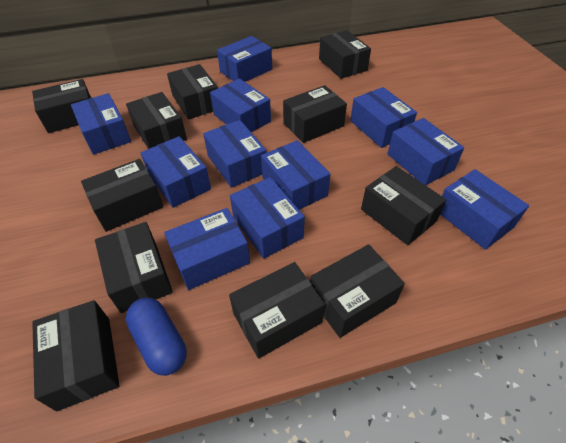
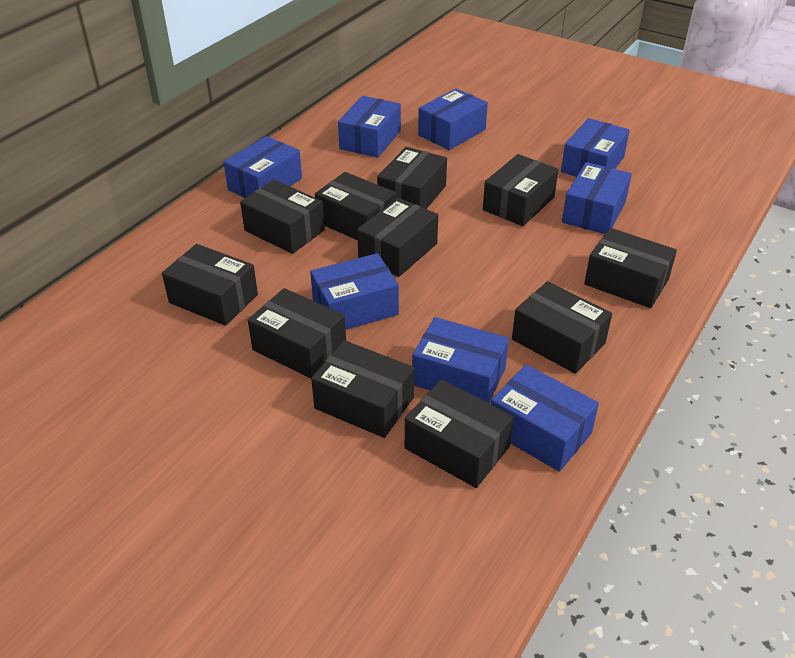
blue box: 11 -> 8
blue capsule: 1 -> 0

